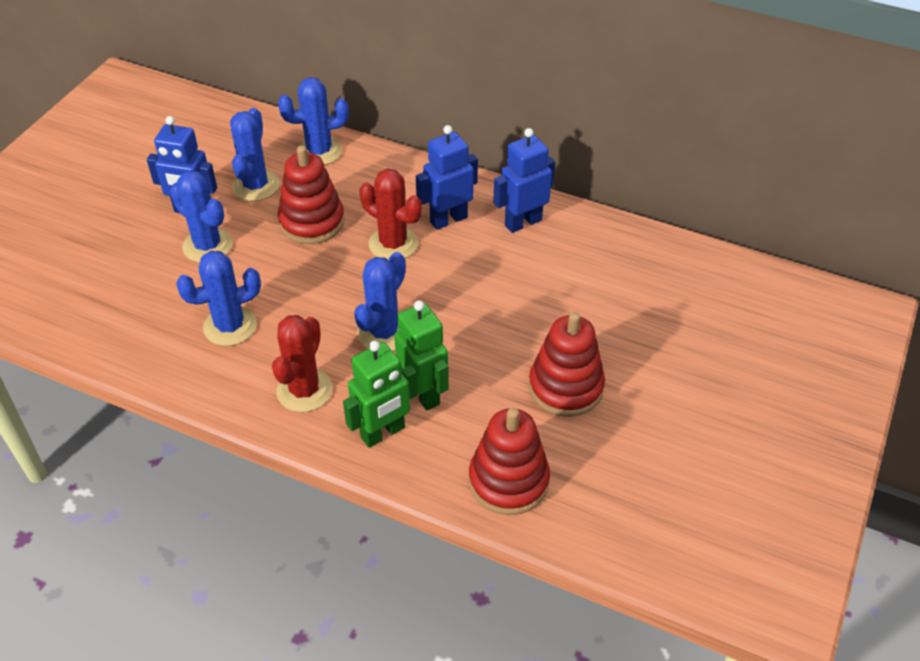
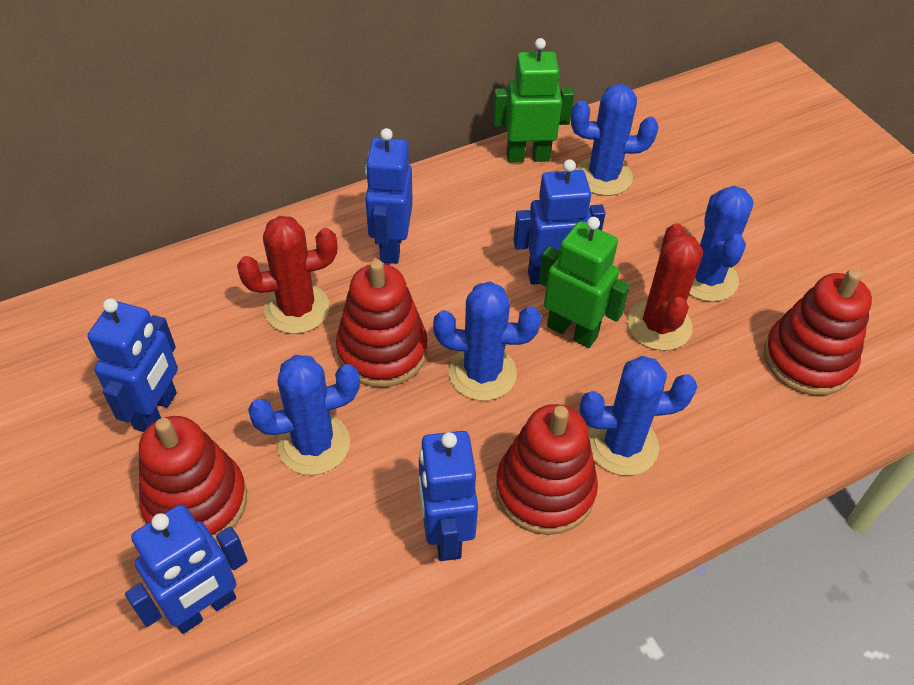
blue robot: 3 -> 5
red stacking toy: 3 -> 4

